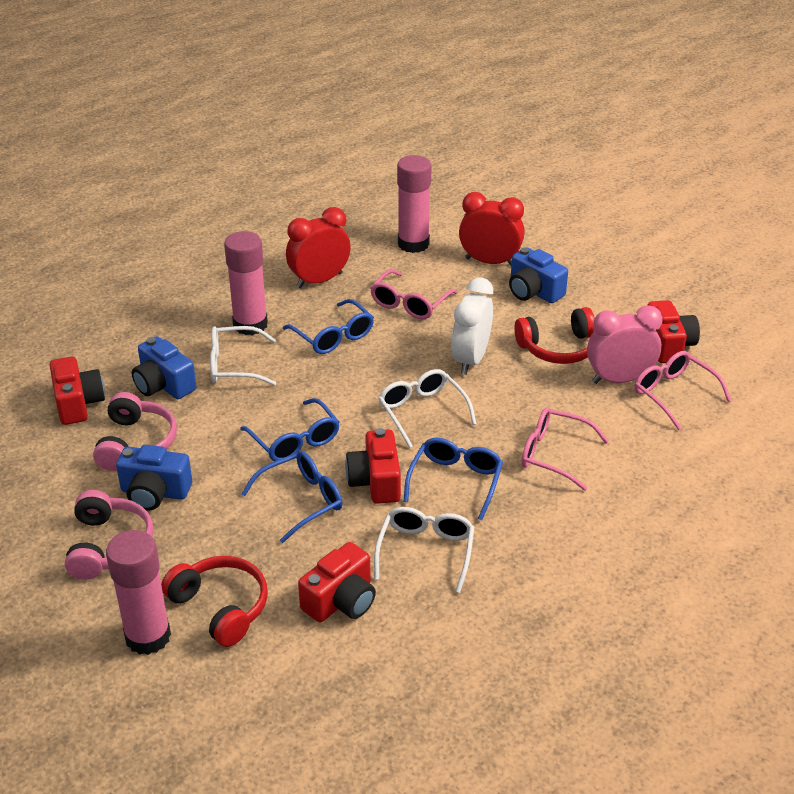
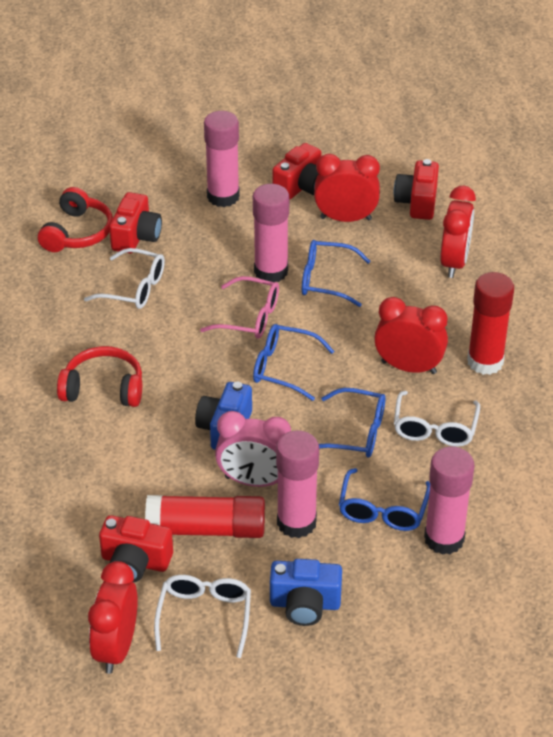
blue camera: 3 -> 2
pink glasses: 3 -> 1
pink glue stick: 3 -> 4
pink headphones: 2 -> 0
red clock: 2 -> 4
red glue stick: 0 -> 2
white clock: 1 -> 0

